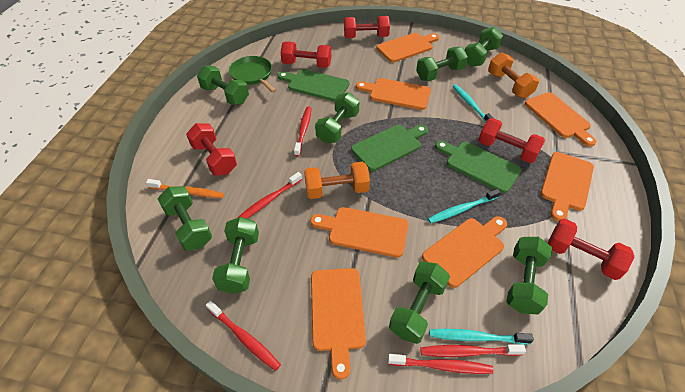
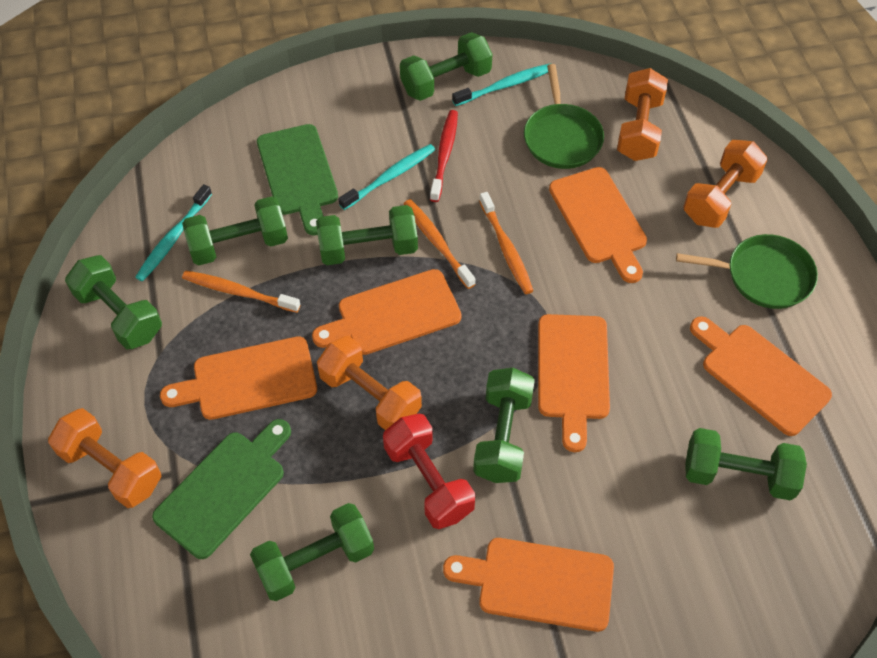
green cutting board: 3 -> 2
green dumbbell: 8 -> 7
green pan: 1 -> 2
orange cutting board: 7 -> 6
orange dumbbell: 2 -> 4
orange toothbrush: 1 -> 3
red dumbbell: 5 -> 1
red toothbrush: 5 -> 1

